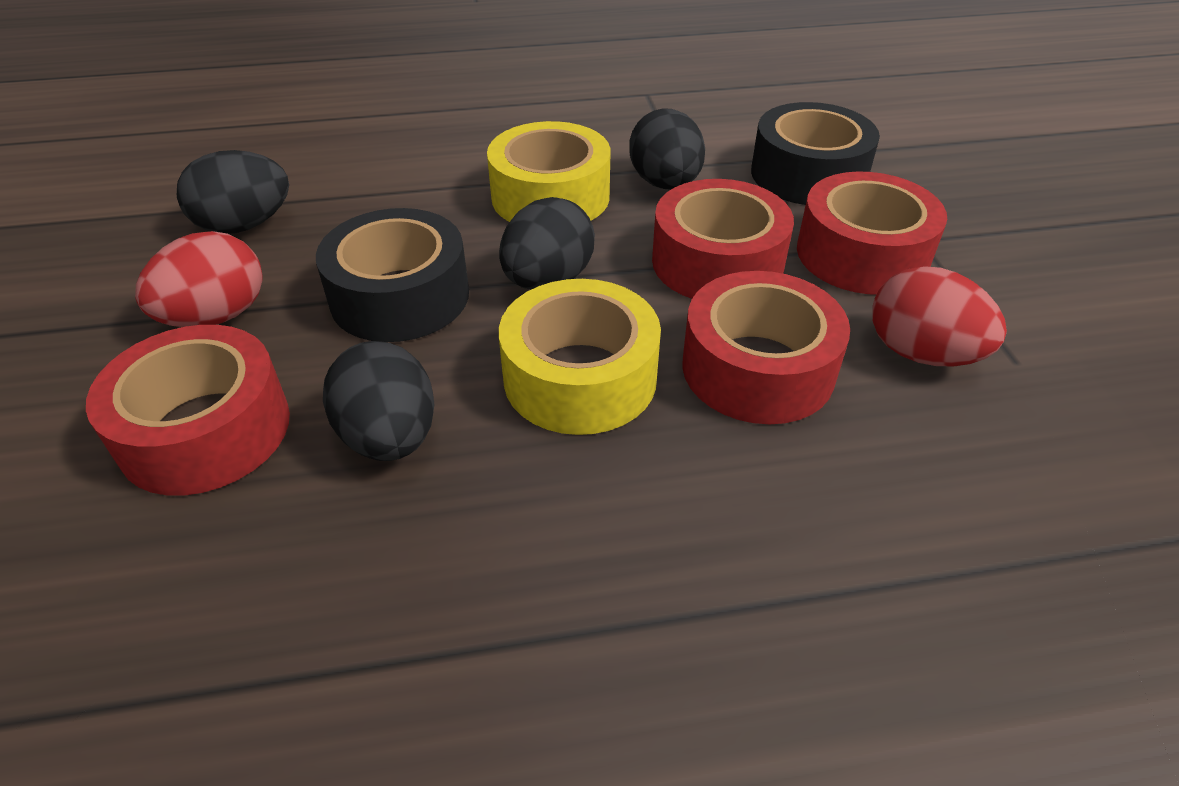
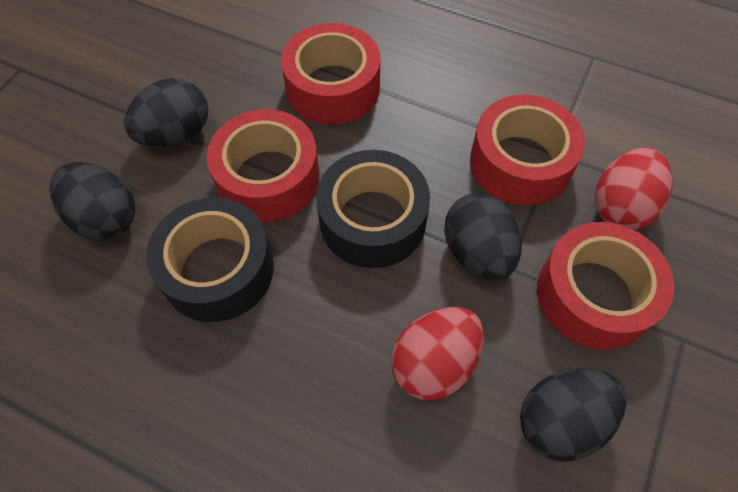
yellow tape: 2 -> 0

